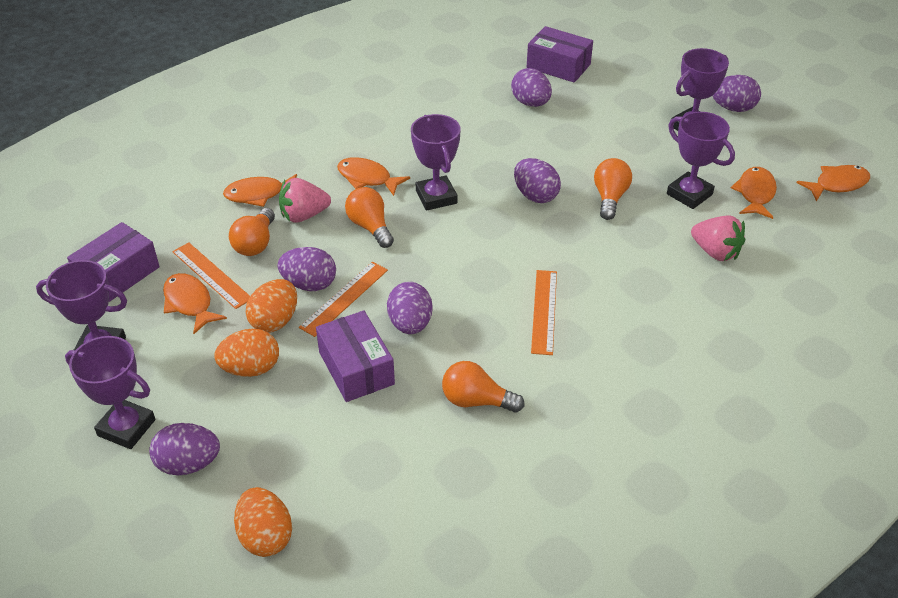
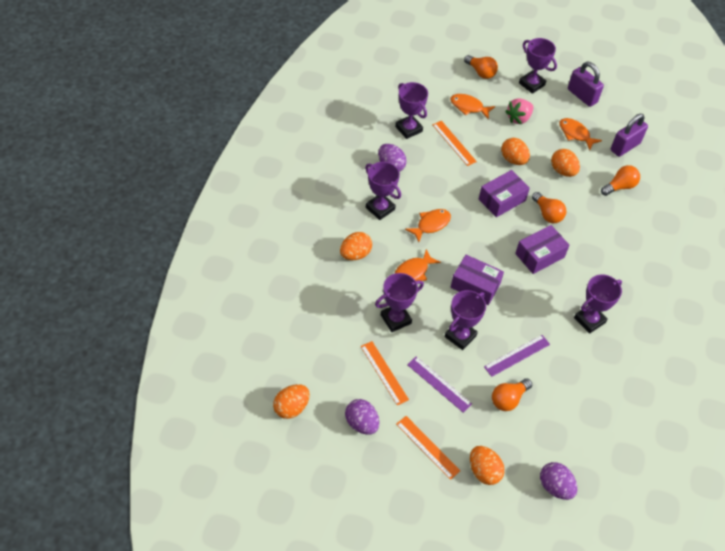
orange egg: 3 -> 5
orange fish: 5 -> 4
pink strawberry: 2 -> 1
purple egg: 6 -> 3
purple padlock: 0 -> 2
purple ruler: 0 -> 2
purple trophy: 5 -> 6

